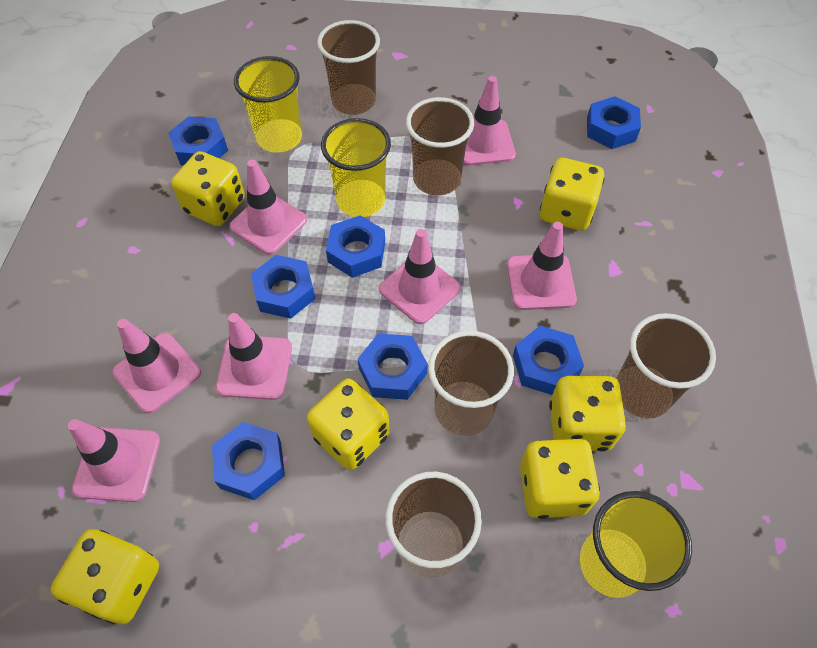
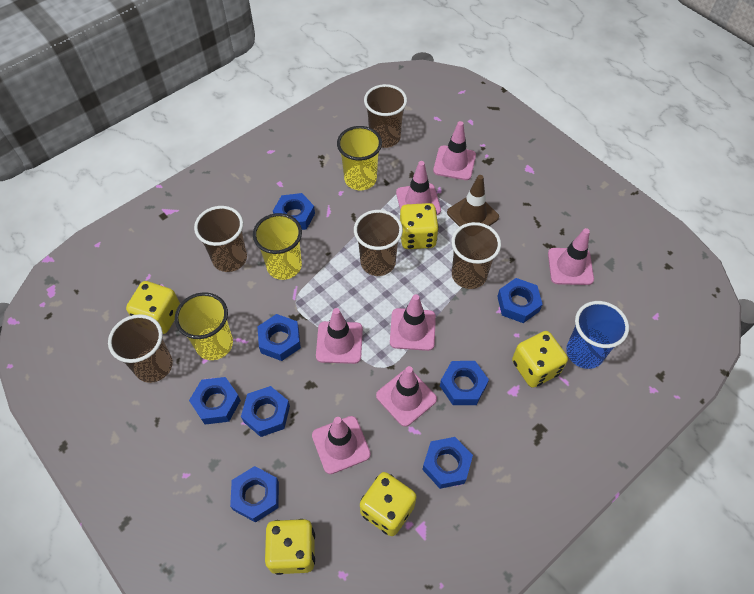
blue cup: 0 -> 1
blue nut: 7 -> 8
brown traffic cone: 0 -> 1
yellow dice: 6 -> 5

